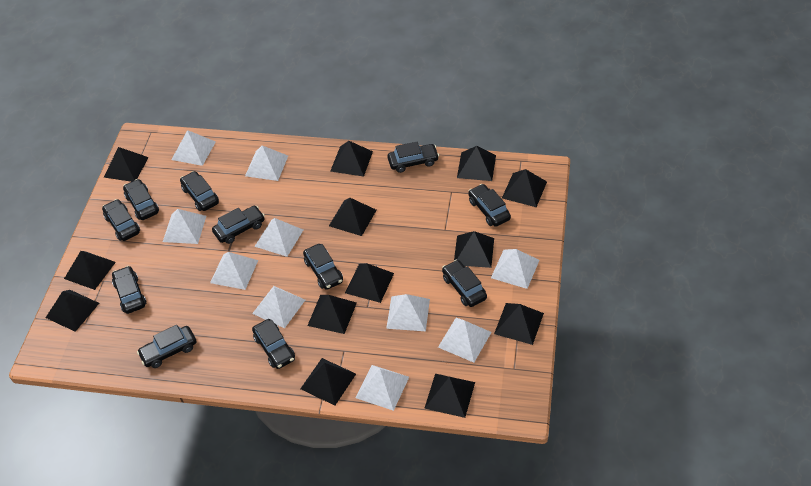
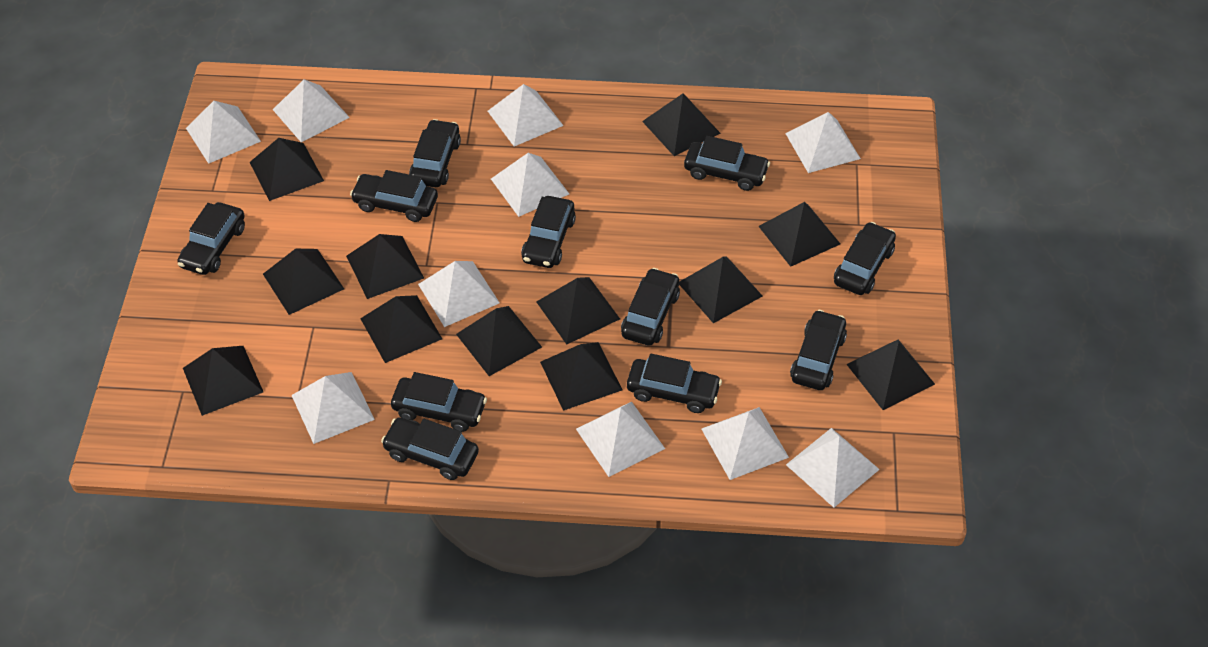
black pyramid: 13 -> 12

